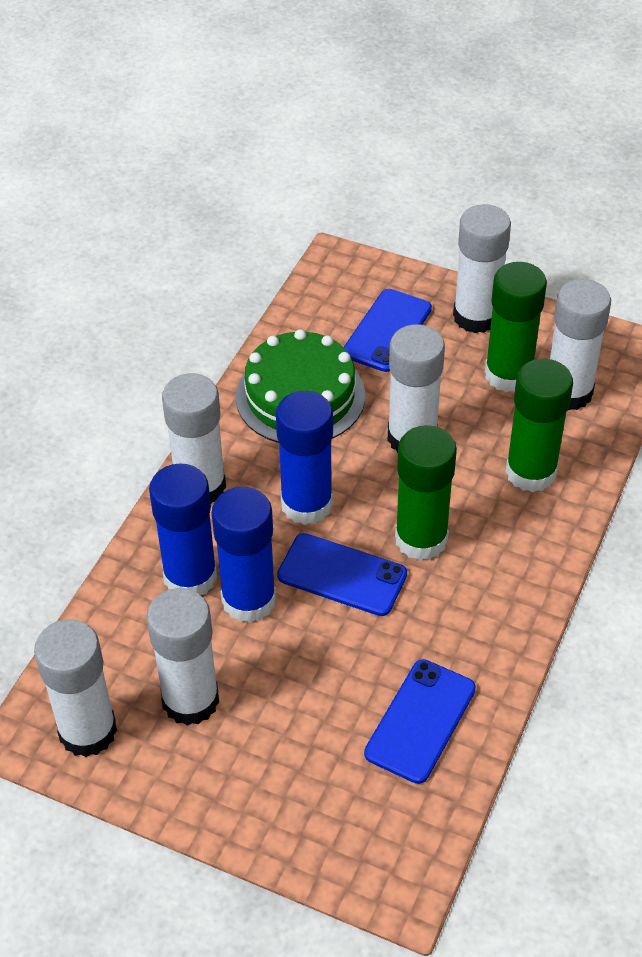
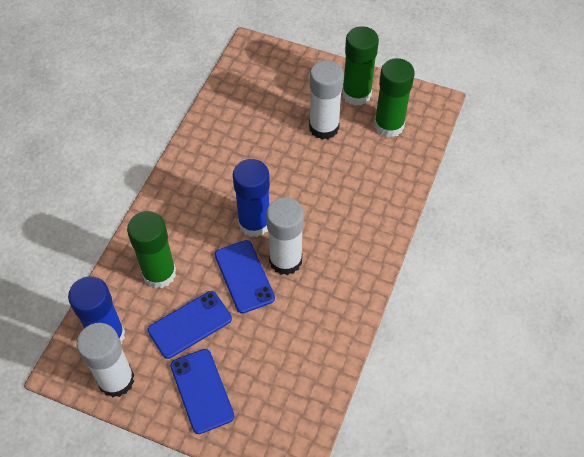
blue glue stick: 3 -> 2
green cake: 1 -> 0
white glue stick: 6 -> 3

